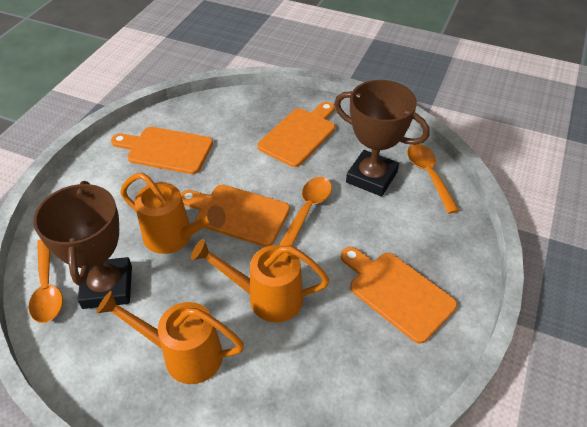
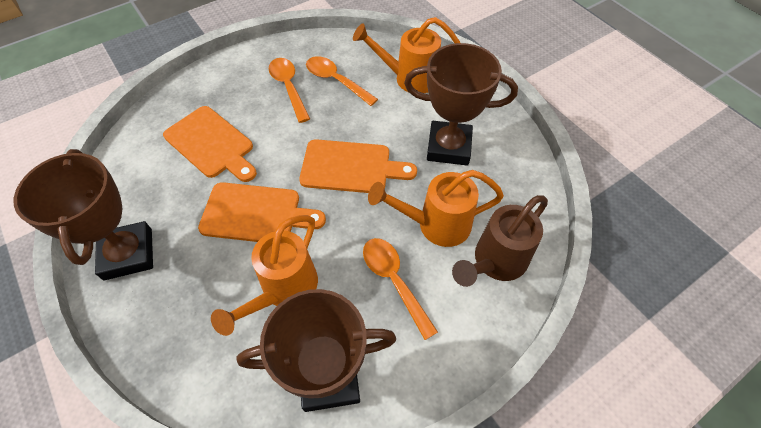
brown trophy: 2 -> 3
brown watering can: 0 -> 1
orange cutting board: 4 -> 3

